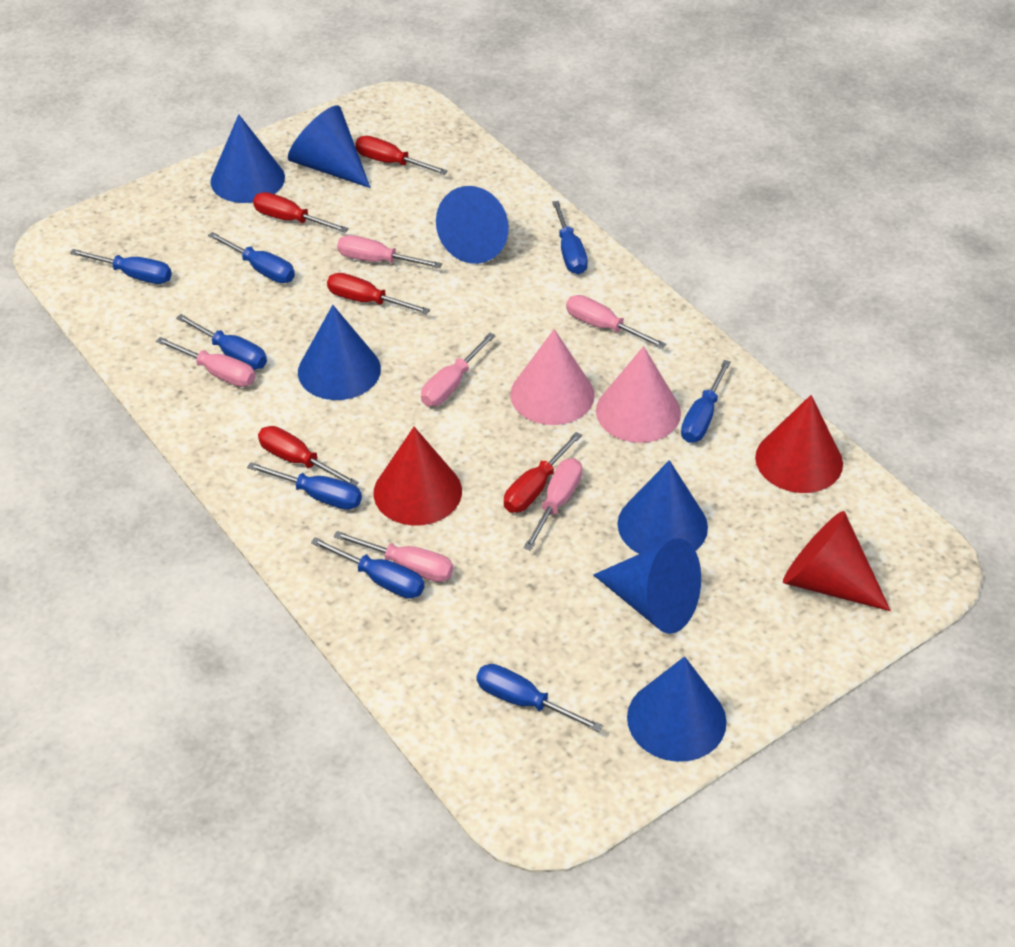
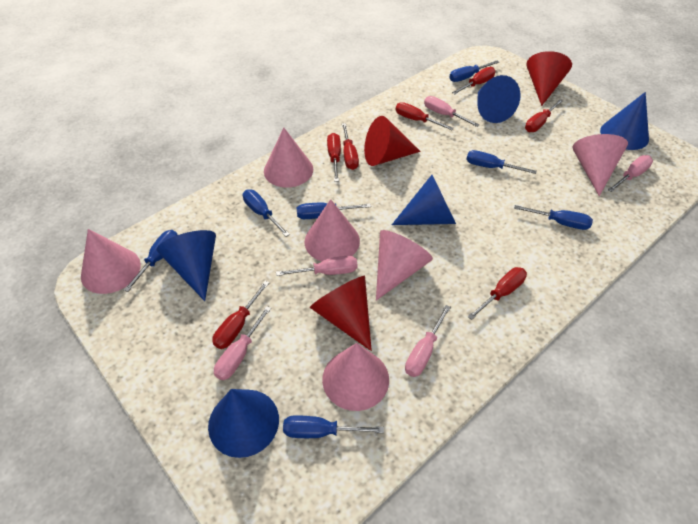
blue cone: 7 -> 5
blue screwdriver: 8 -> 7
pink cone: 2 -> 6
pink screwdriver: 6 -> 5
red screwdriver: 5 -> 7

